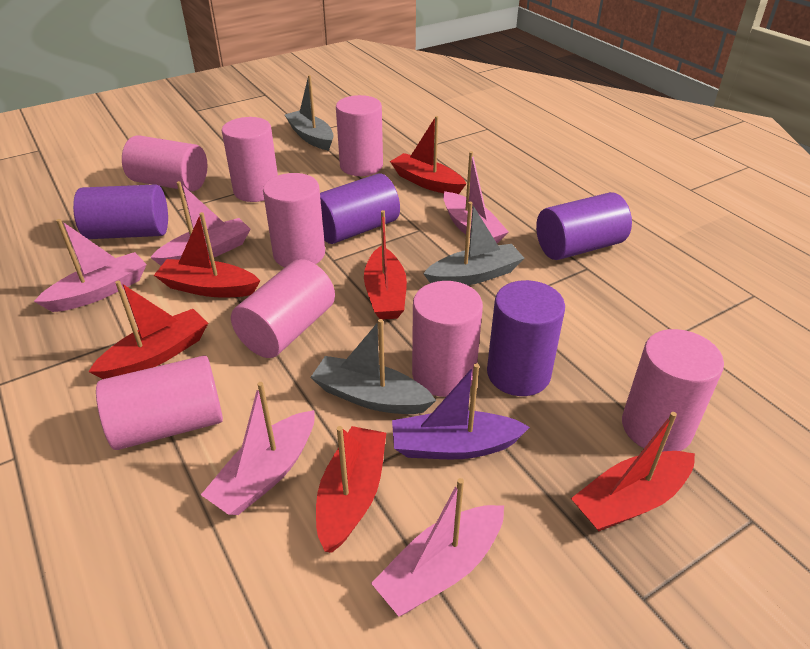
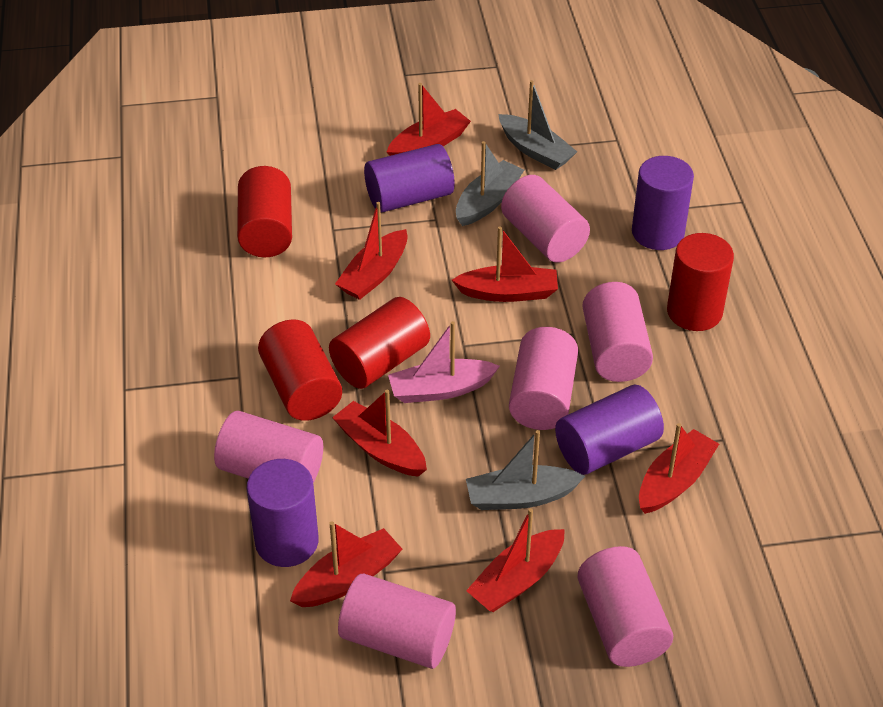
pink boat: 5 -> 1
pink cylinder: 8 -> 6
purple boat: 1 -> 0
red boat: 6 -> 7
red cylinder: 0 -> 4

